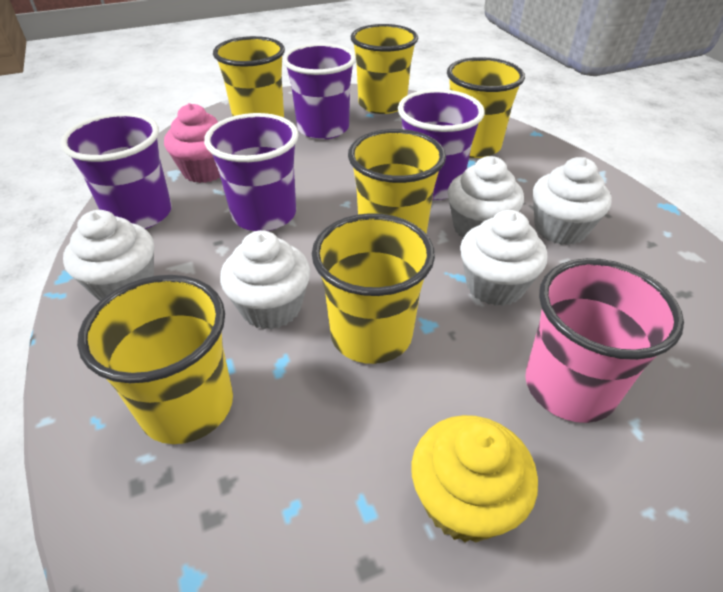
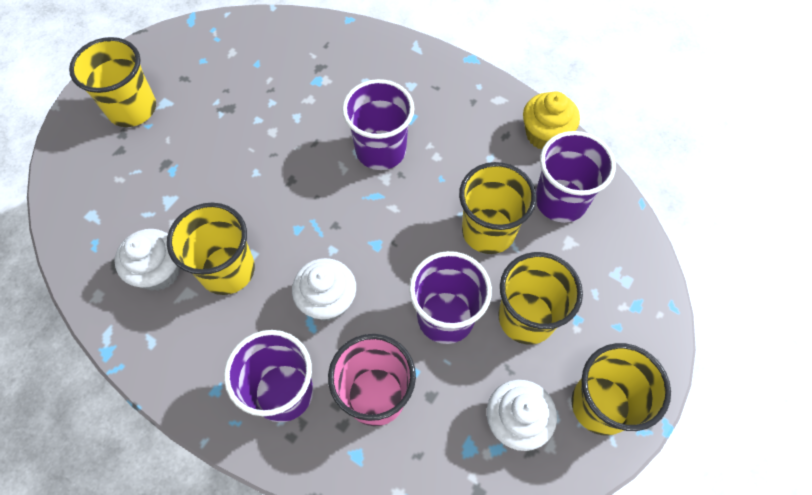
pink cupcake: 1 -> 0
white cupcake: 5 -> 3
yellow cup: 6 -> 5

